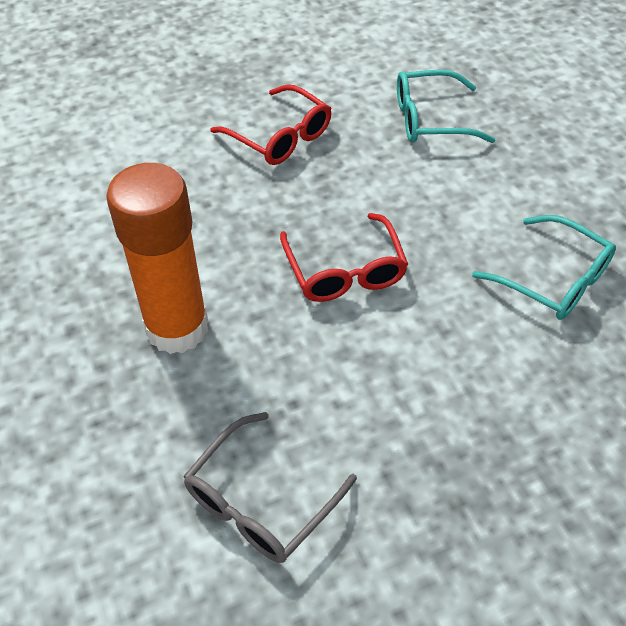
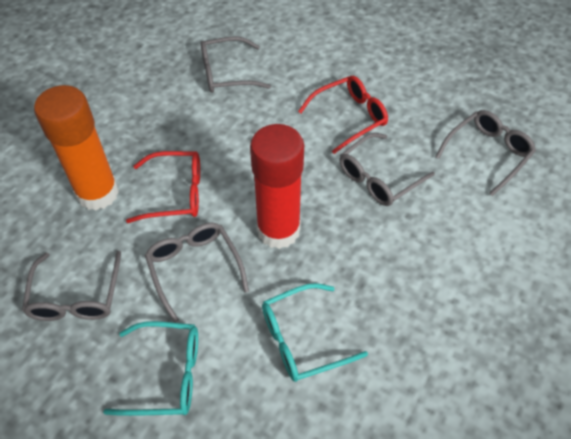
grey glasses: 1 -> 5
red glue stick: 0 -> 1

